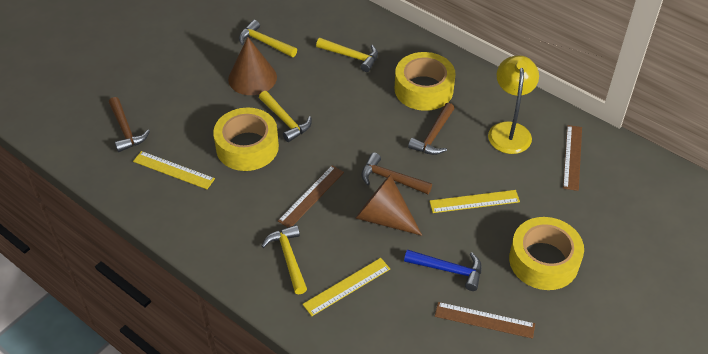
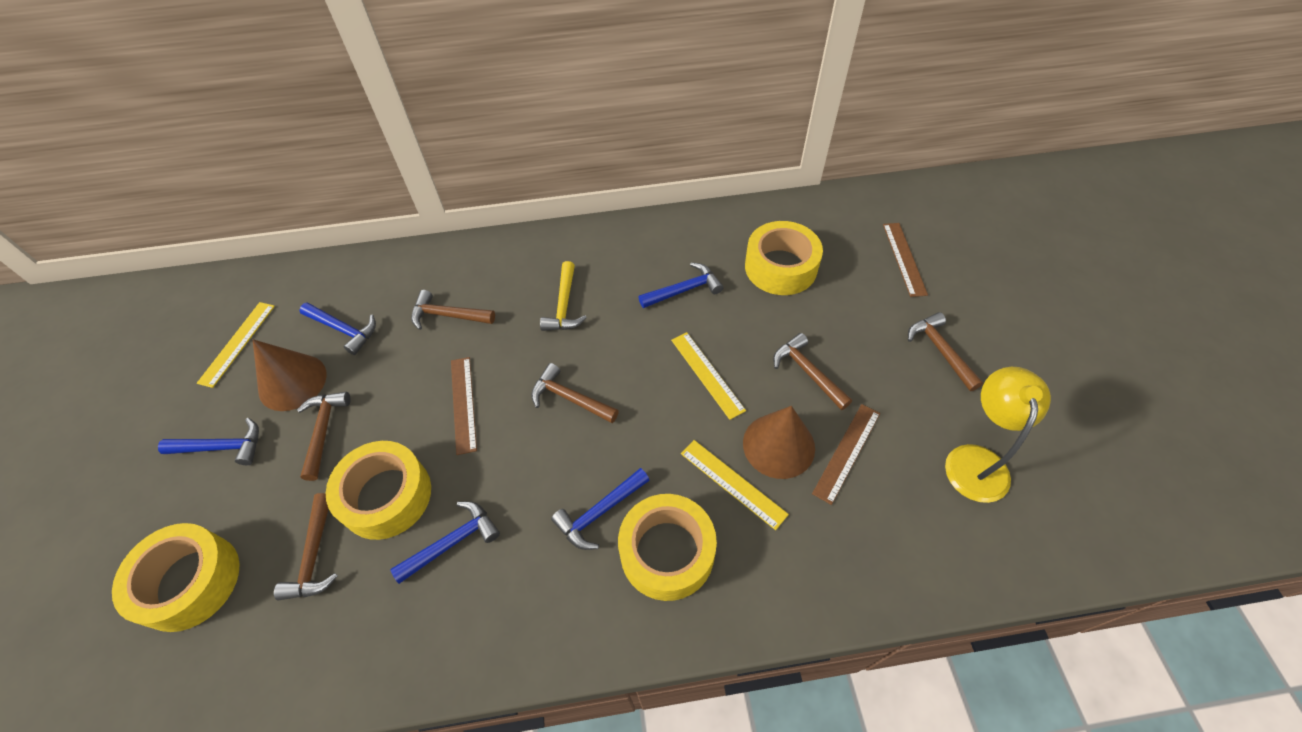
blue hammer: 1 -> 5
brown hammer: 3 -> 6
yellow hammer: 4 -> 1
yellow tape: 3 -> 4

